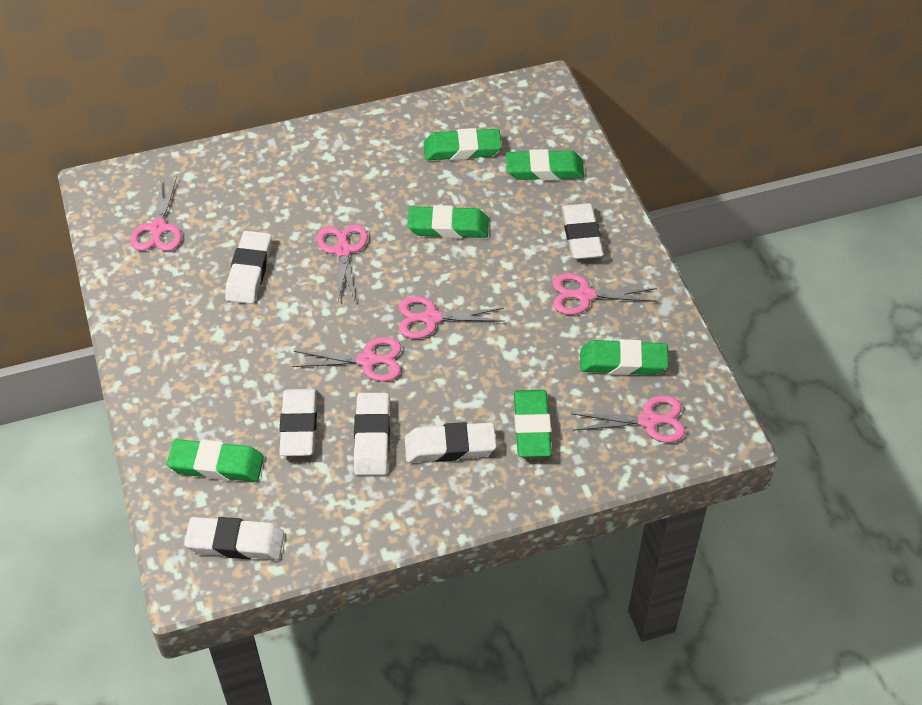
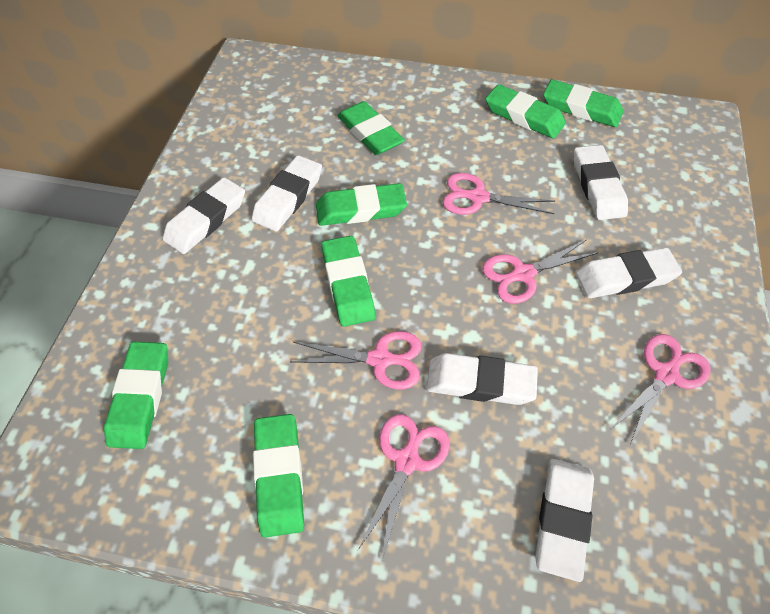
green eraser: 6 -> 7
pink scissors: 6 -> 5

